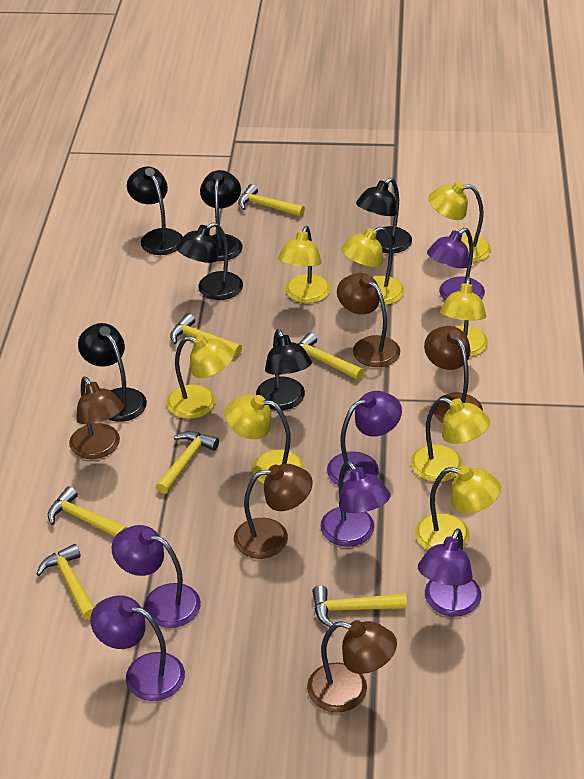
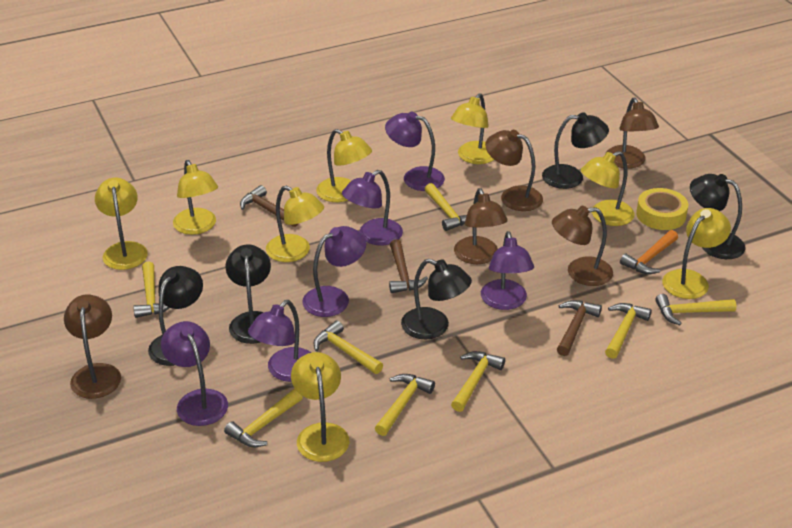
black lamp: 6 -> 5
brown hammer: 0 -> 3
orange hammer: 0 -> 1
yellow hammer: 7 -> 8
yellow tape: 0 -> 1

